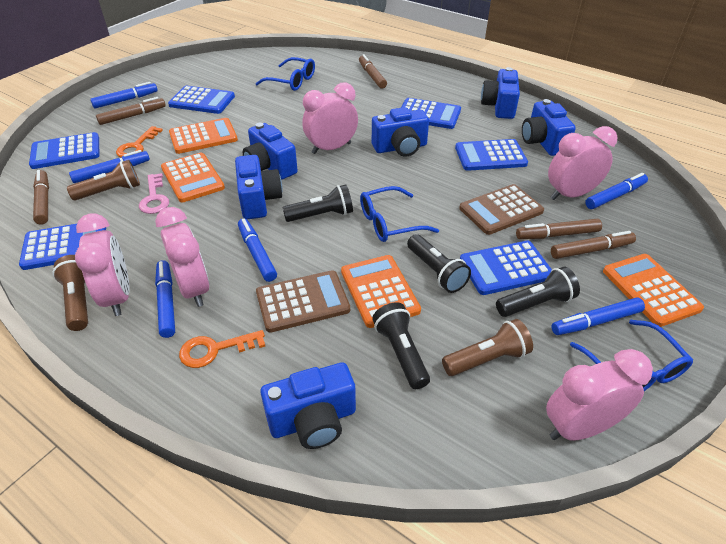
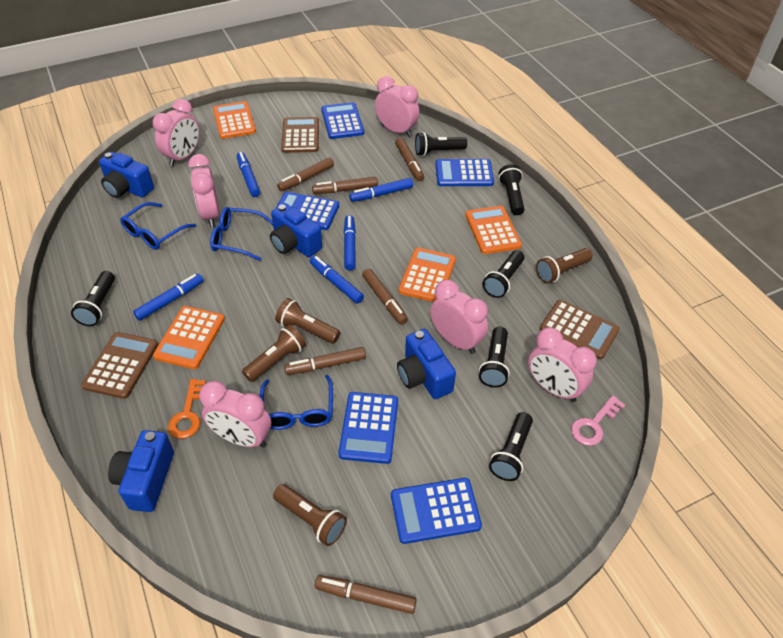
black flashlight: 4 -> 6
blue calculator: 6 -> 5
blue camera: 6 -> 4
blue marker: 6 -> 5
brown calculator: 2 -> 3
brown flashlight: 3 -> 4
brown marker: 5 -> 6
orange key: 2 -> 1
pink clock: 5 -> 6

